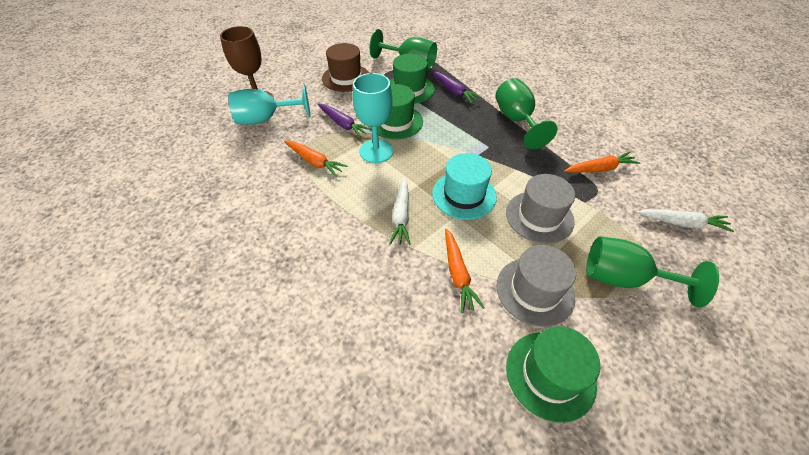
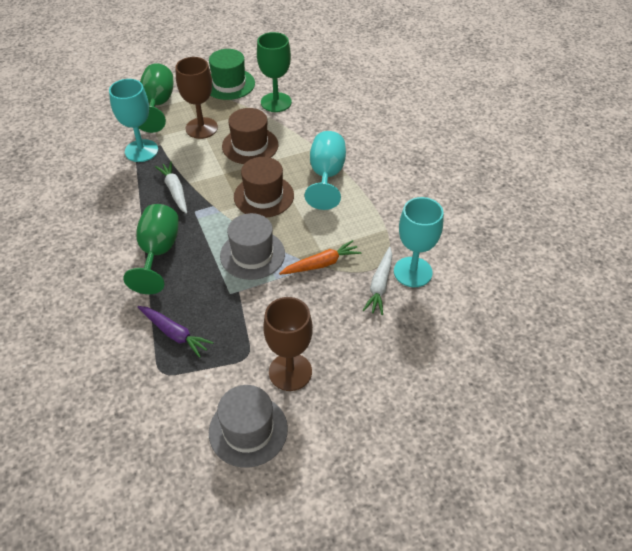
brown goblet: 1 -> 2
brown hat: 1 -> 2
green hat: 3 -> 1
orange carrot: 3 -> 1
purple carrot: 2 -> 1
turquoise goblet: 2 -> 3
turquoise hat: 1 -> 0

